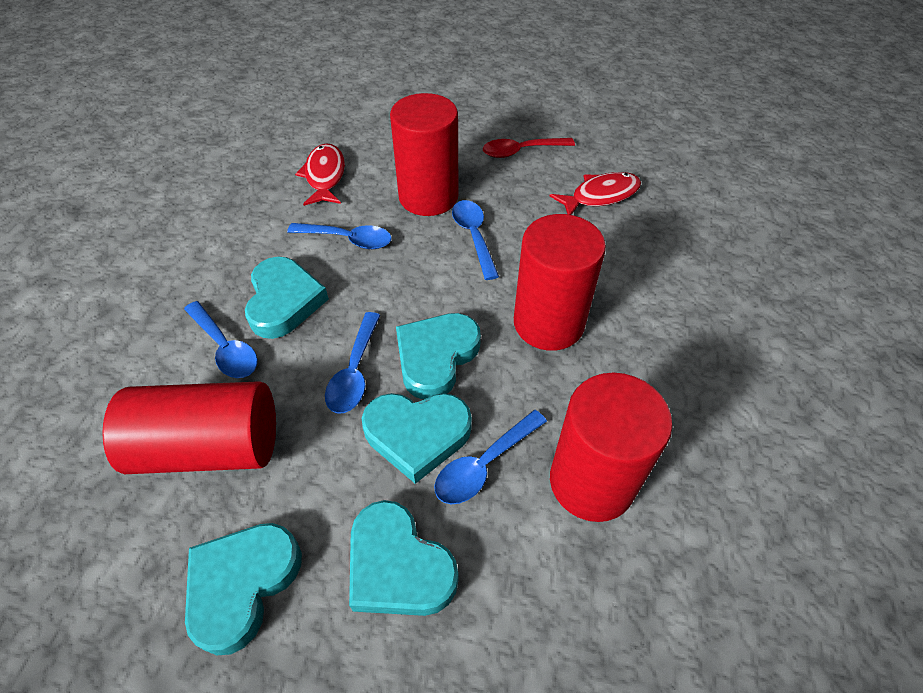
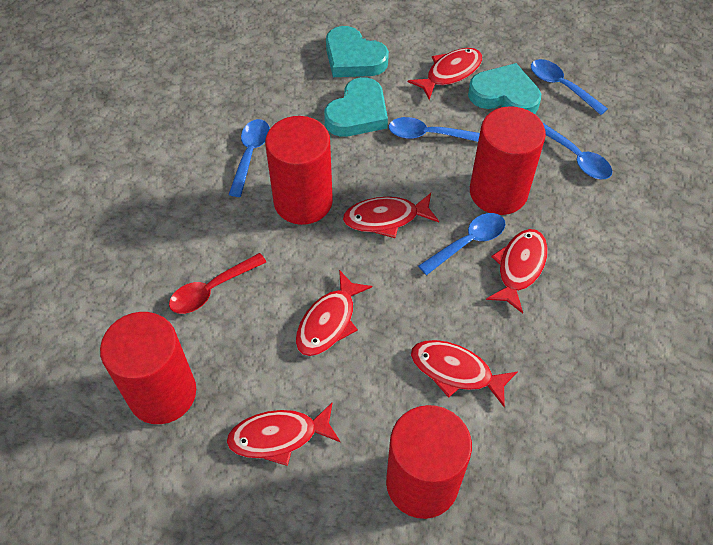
red fish: 2 -> 6
turquoise heart: 5 -> 3

